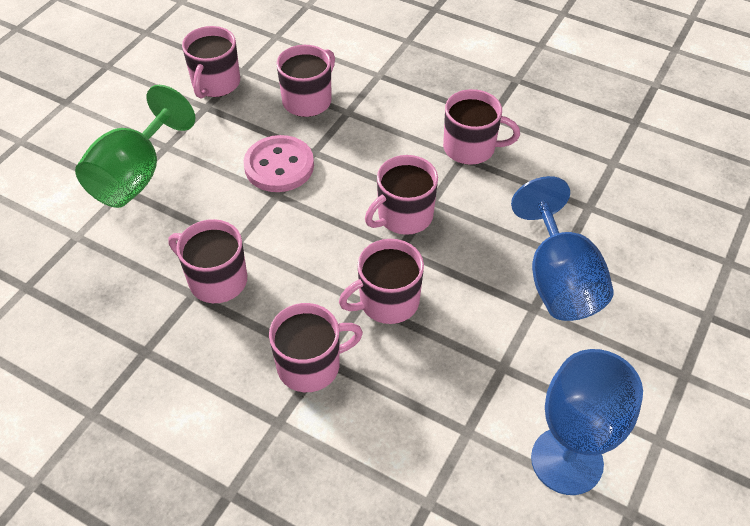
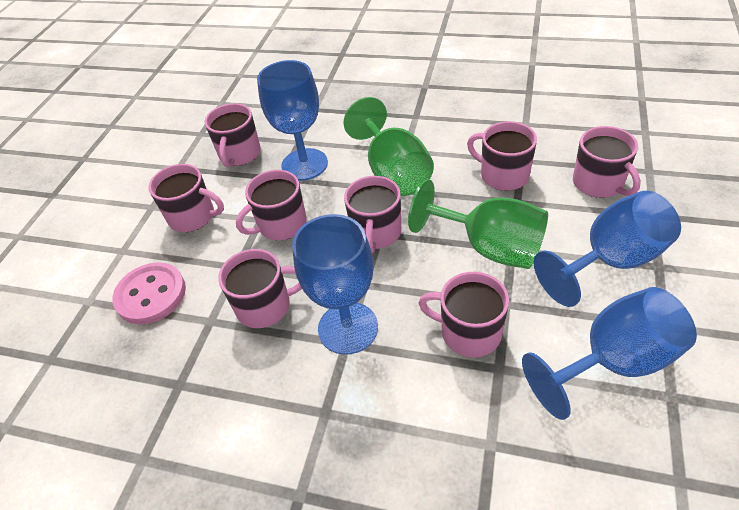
blue goblet: 2 -> 4
green goblet: 1 -> 2
pink mug: 7 -> 8

